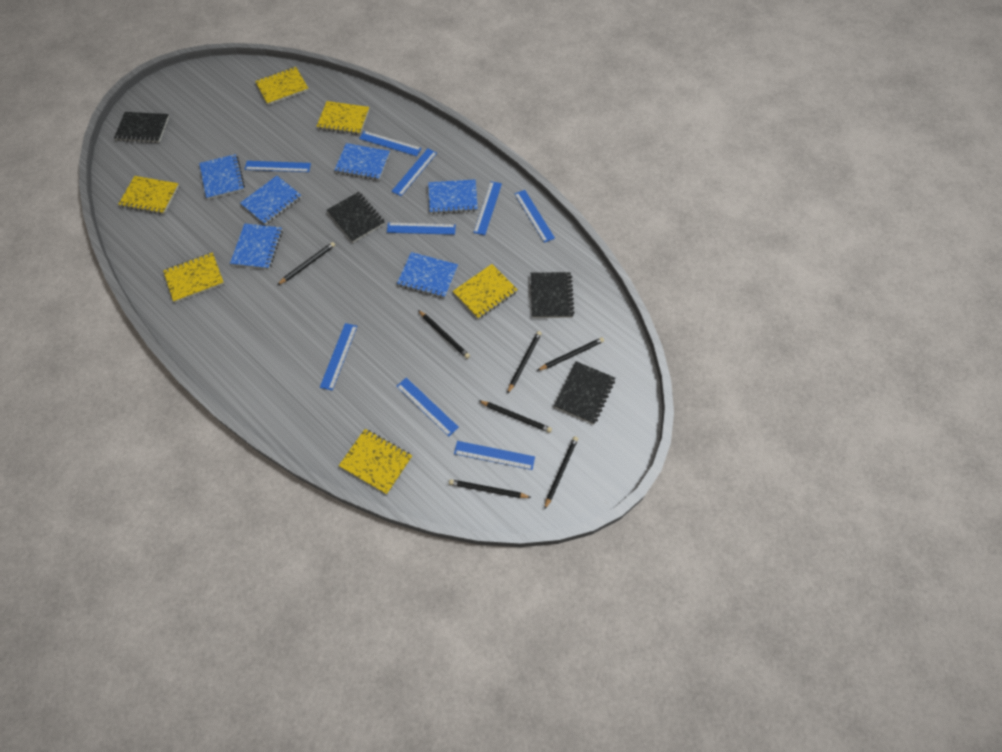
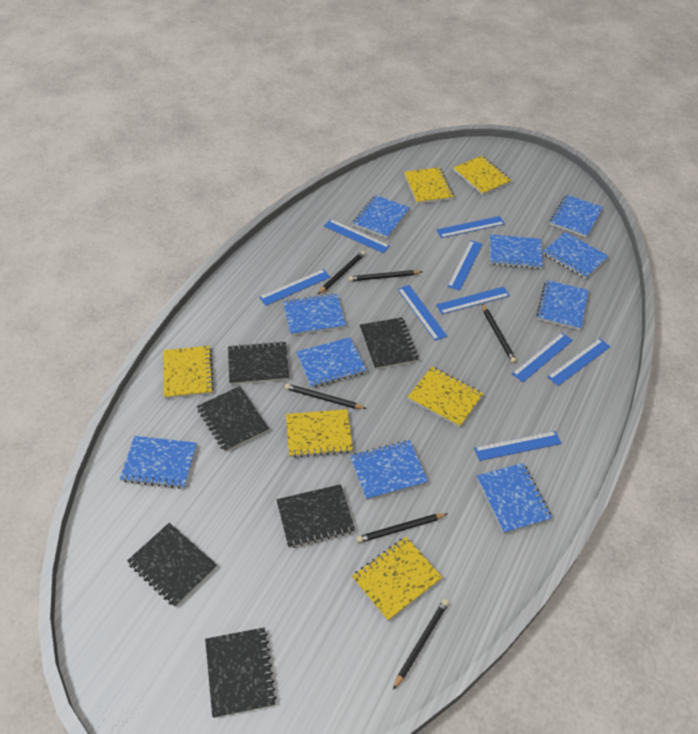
black notebook: 4 -> 6
black pencil: 7 -> 6
blue notebook: 6 -> 10

